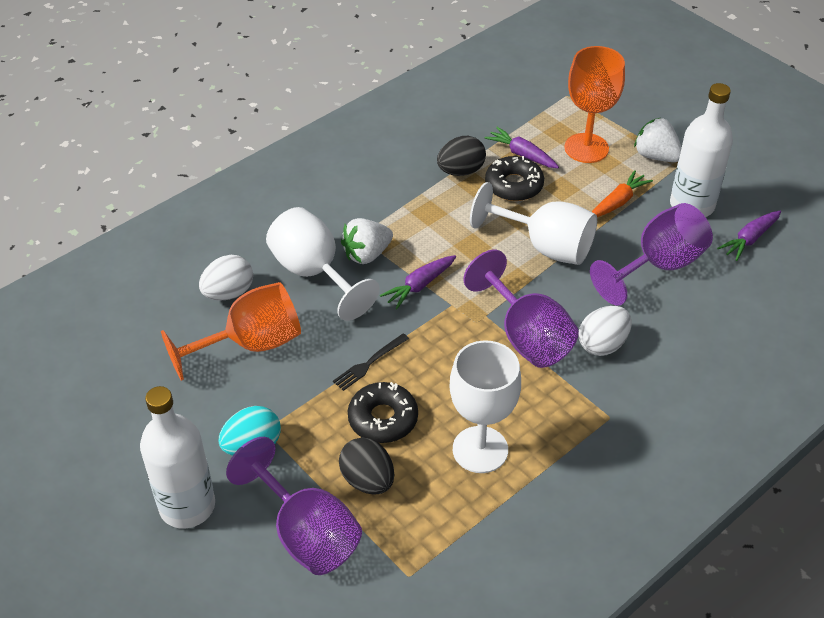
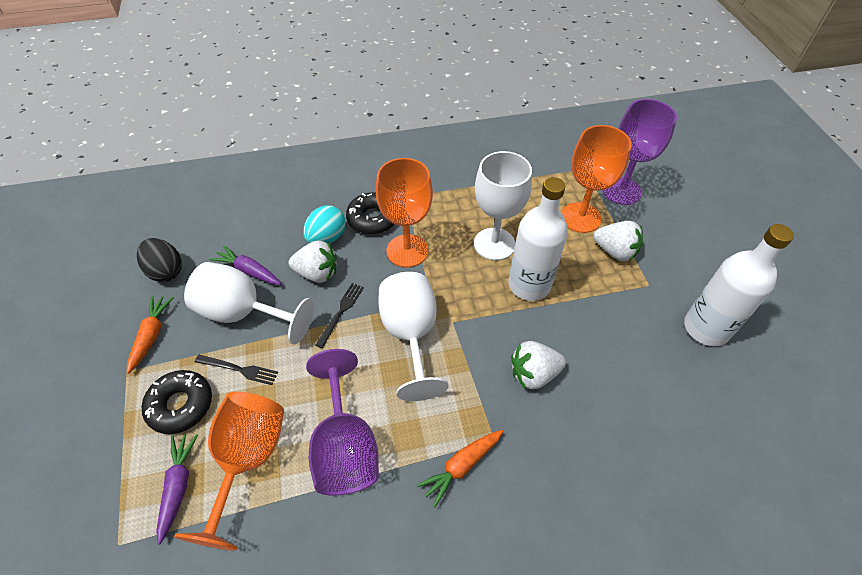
black egg: 2 -> 1
black fork: 1 -> 2
orange carrot: 1 -> 2
orange goblet: 2 -> 3
purple carrot: 3 -> 2
purple goblet: 3 -> 2
white egg: 2 -> 0
white strawberry: 2 -> 3

